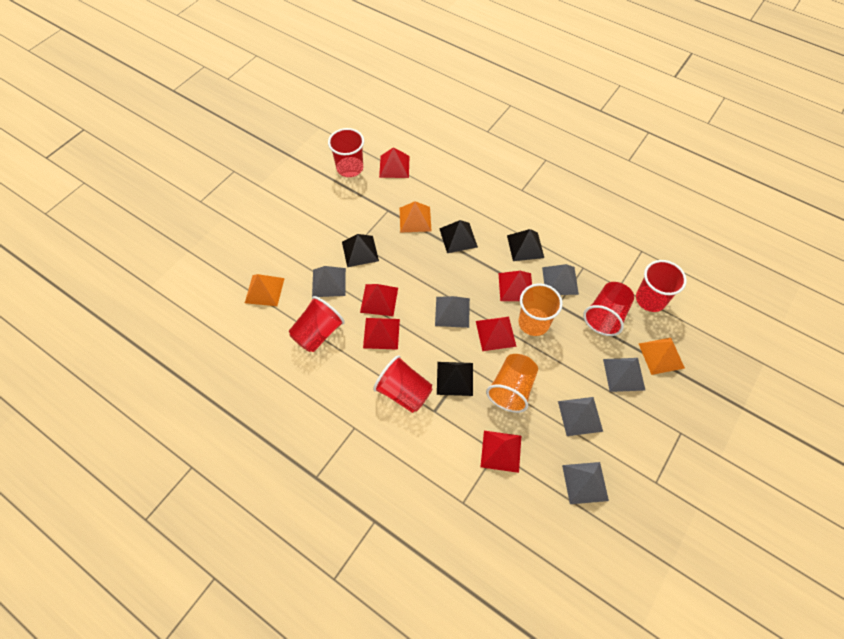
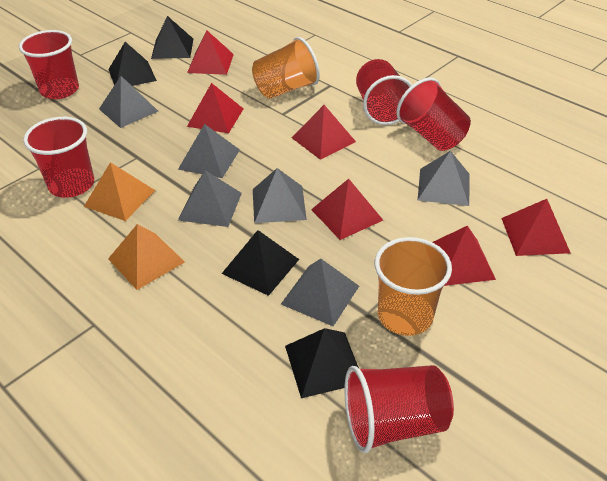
orange pyramid: 3 -> 2

